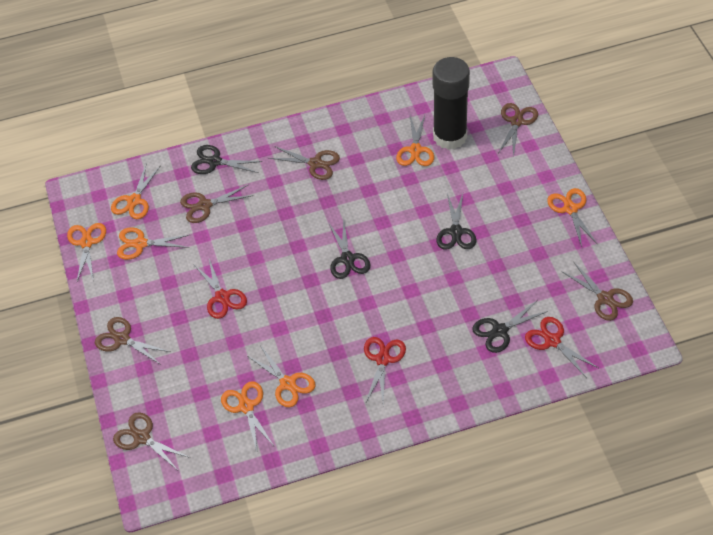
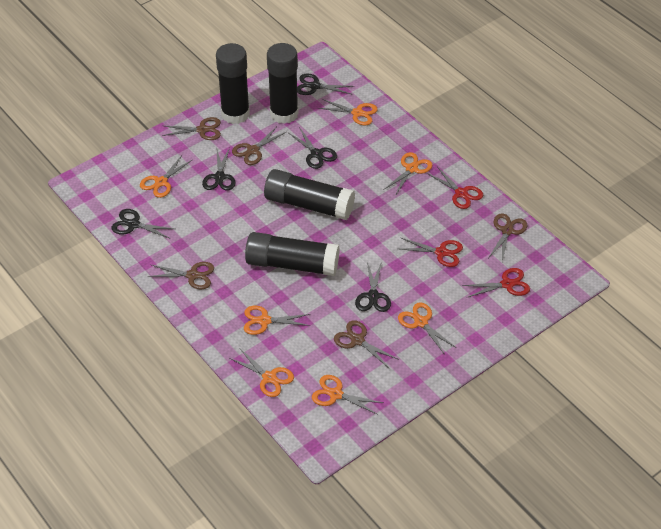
black glue stick: 1 -> 4
black scissors: 4 -> 5
brown scissors: 6 -> 5

